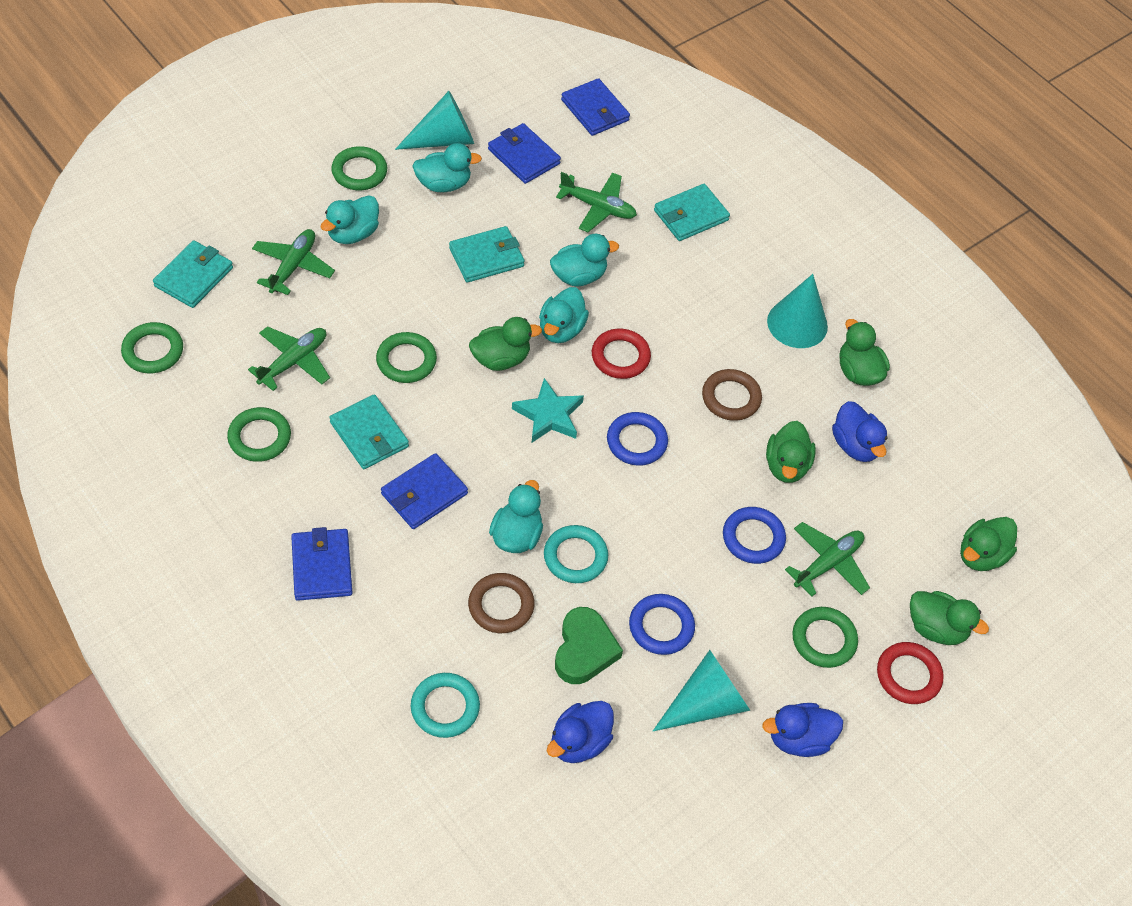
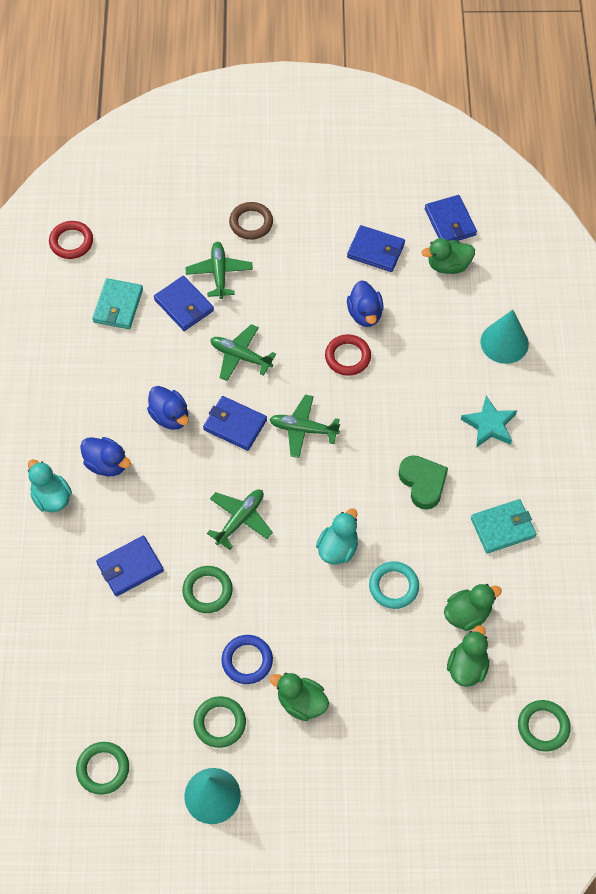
blue ring: 3 -> 1
blue wallet: 4 -> 5
brown ring: 2 -> 1
green duck: 5 -> 4
green ring: 5 -> 4
turquoise cone: 3 -> 2
turquoise duck: 5 -> 2
turquoise ring: 2 -> 1
turquoise wallet: 4 -> 2

